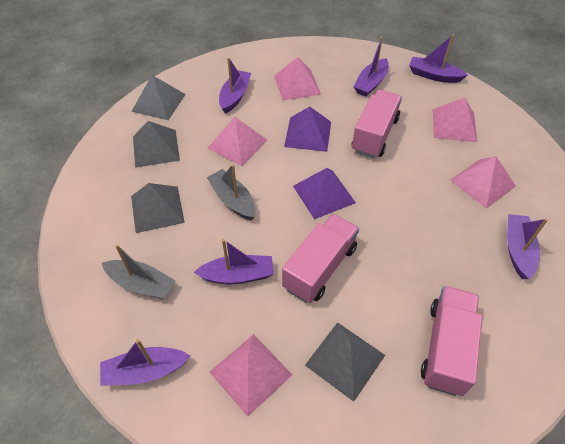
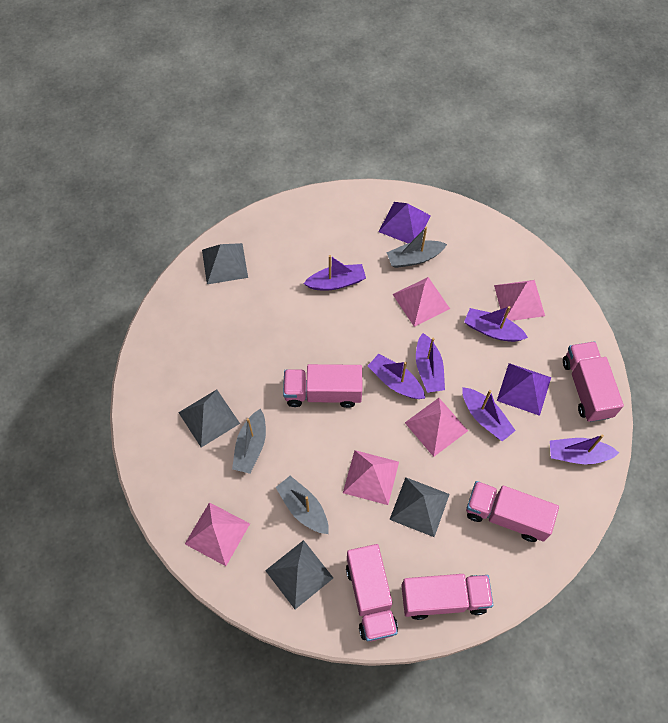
grey boat: 2 -> 3
pink truck: 3 -> 5

